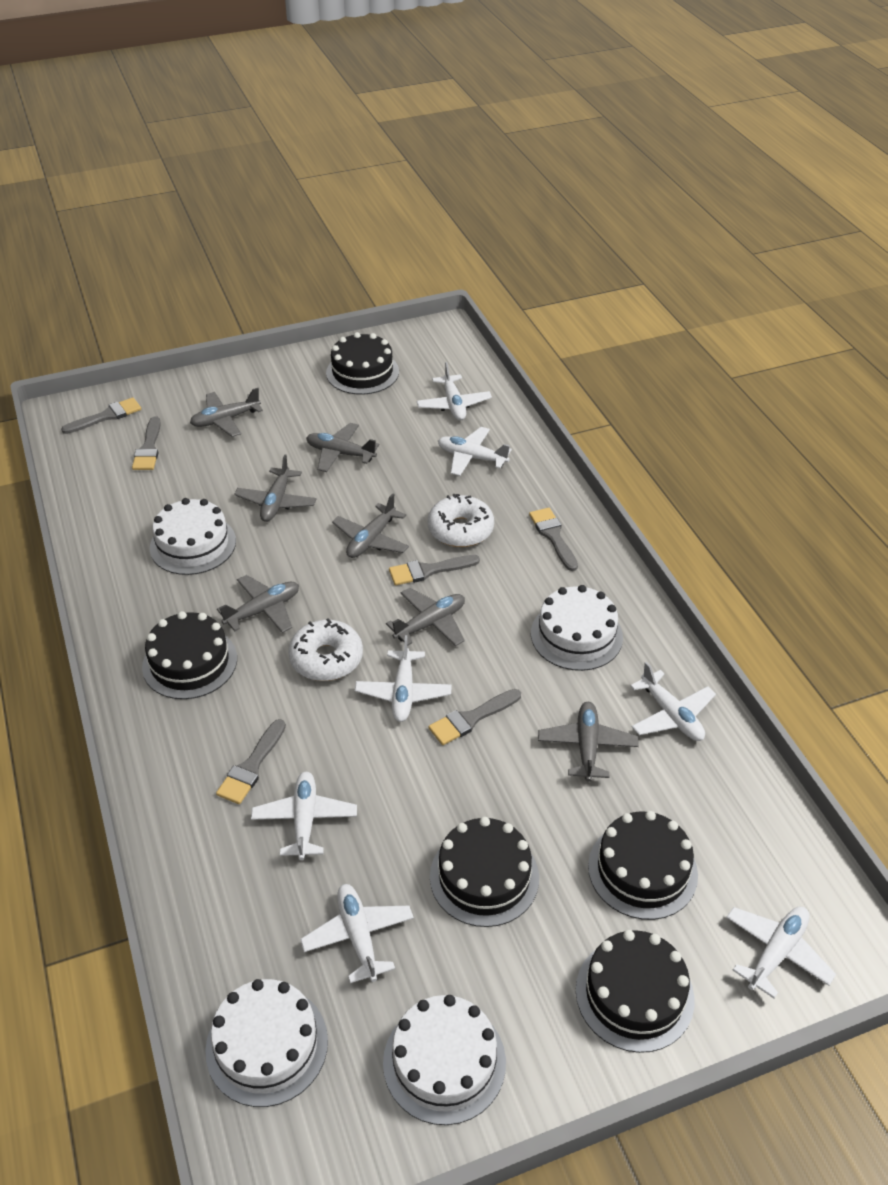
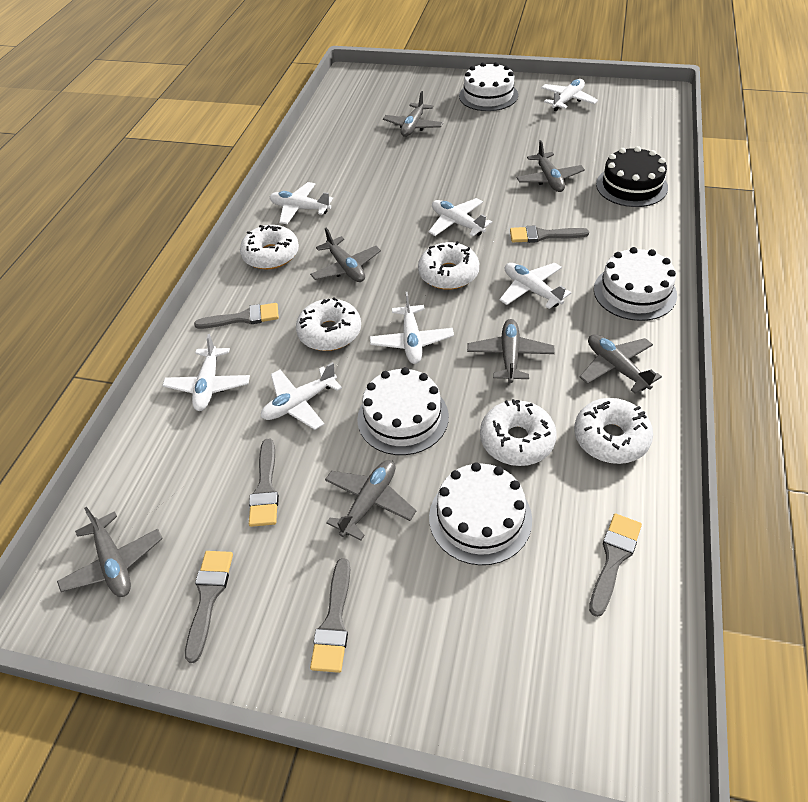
black cake: 5 -> 1
white donut: 2 -> 5

